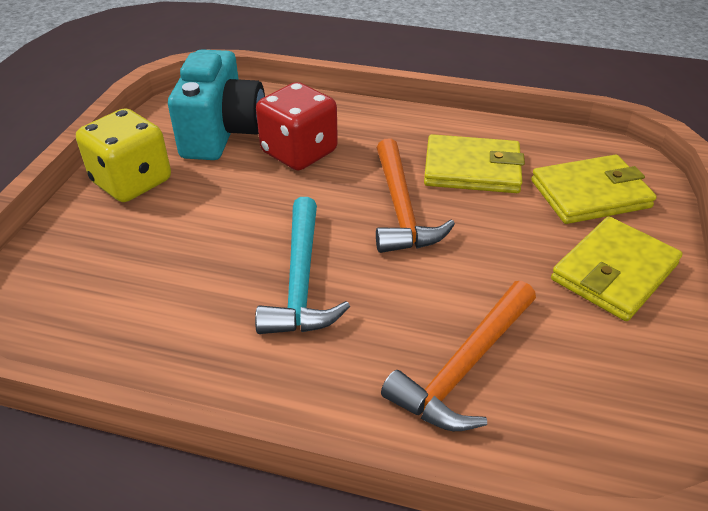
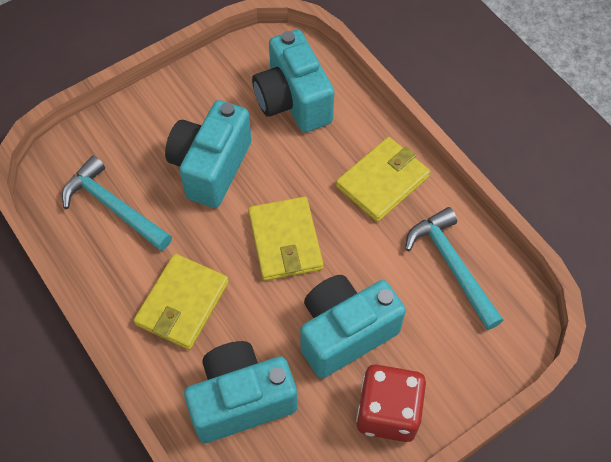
orange hammer: 2 -> 0
turquoise camera: 1 -> 4
turquoise hammer: 1 -> 2
yellow dice: 1 -> 0

